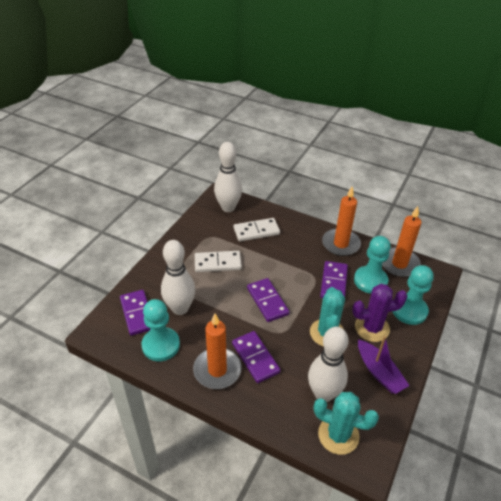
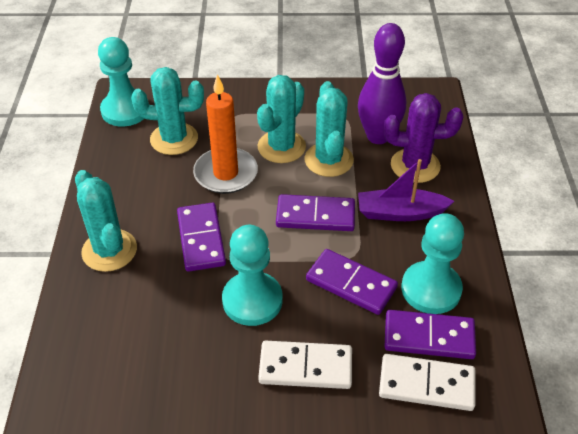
orange candle: 3 -> 1
purple bowling pin: 0 -> 1
turquoise cactus: 2 -> 4
white bowling pin: 3 -> 0

